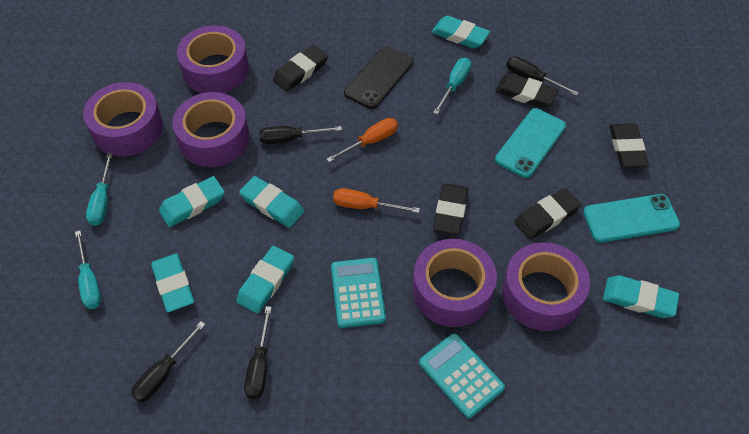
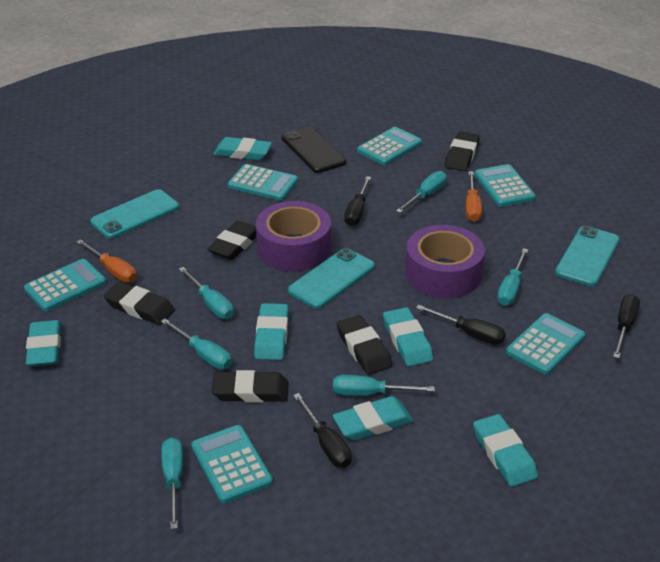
purple tape: 5 -> 2
turquoise calculator: 2 -> 6
turquoise phone: 2 -> 3
turquoise screwdriver: 3 -> 6

